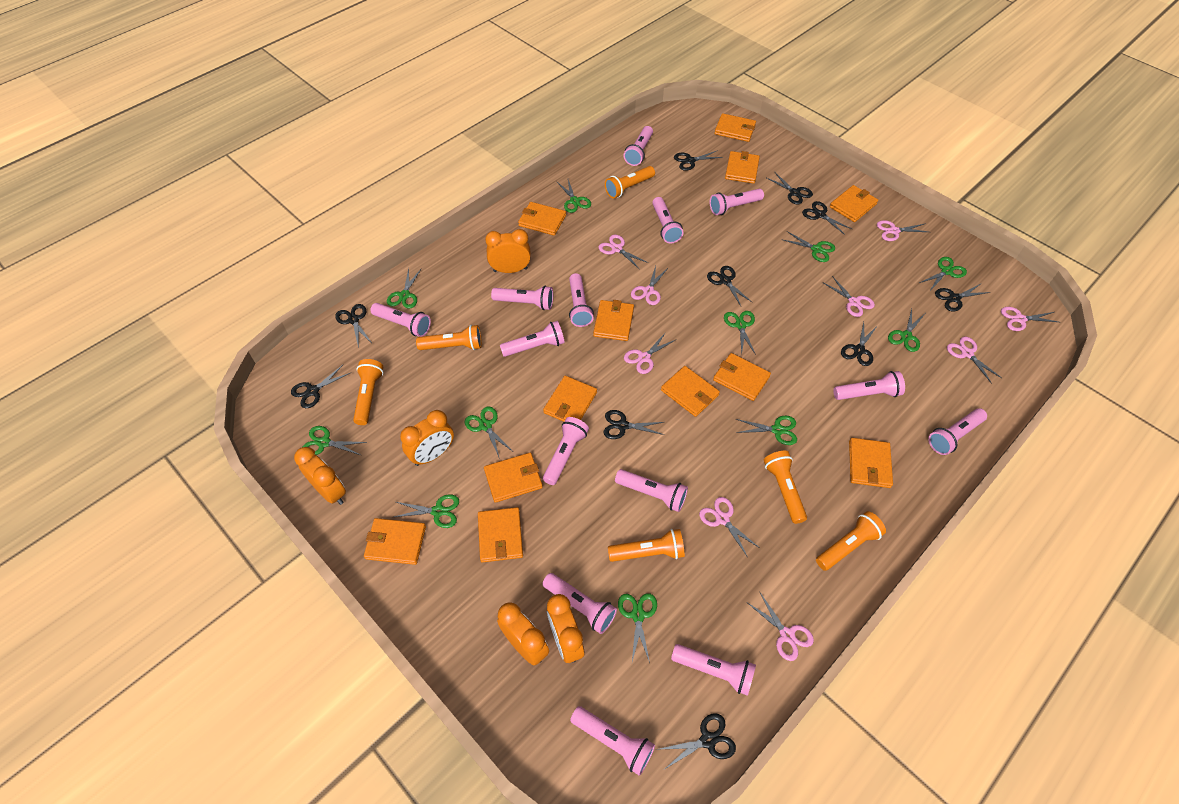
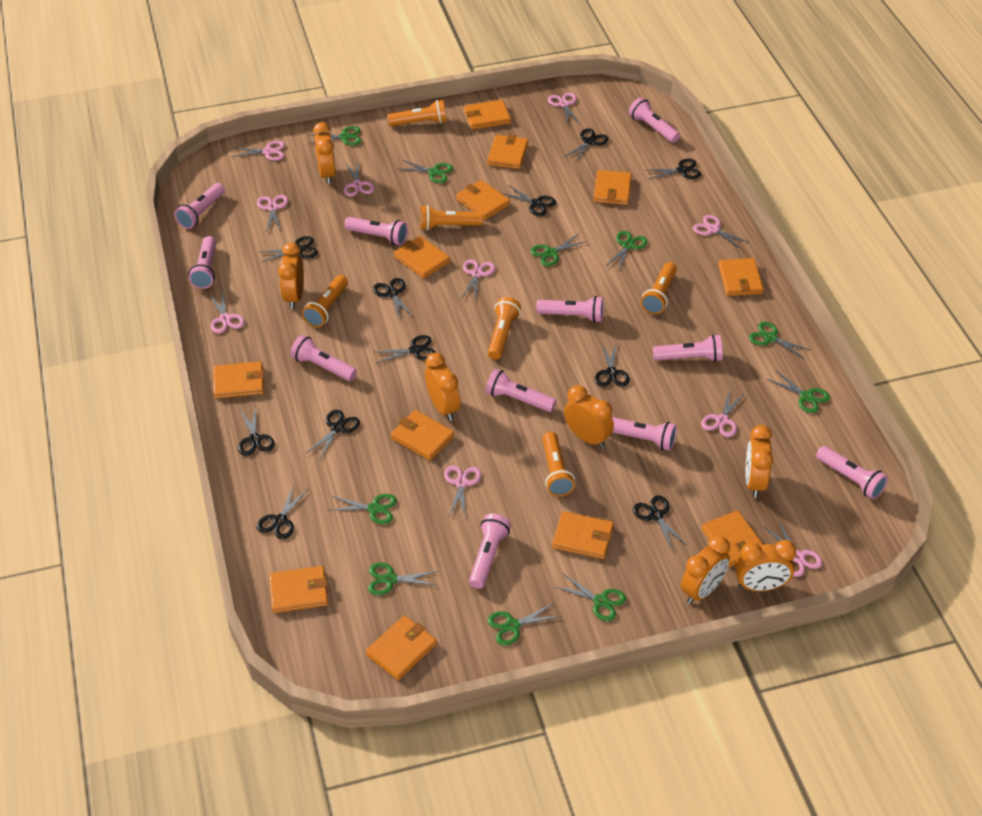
black scissors: 10 -> 11
green scissors: 11 -> 10
orange clock: 5 -> 7
pink flashlight: 14 -> 11
pink scissors: 9 -> 10

